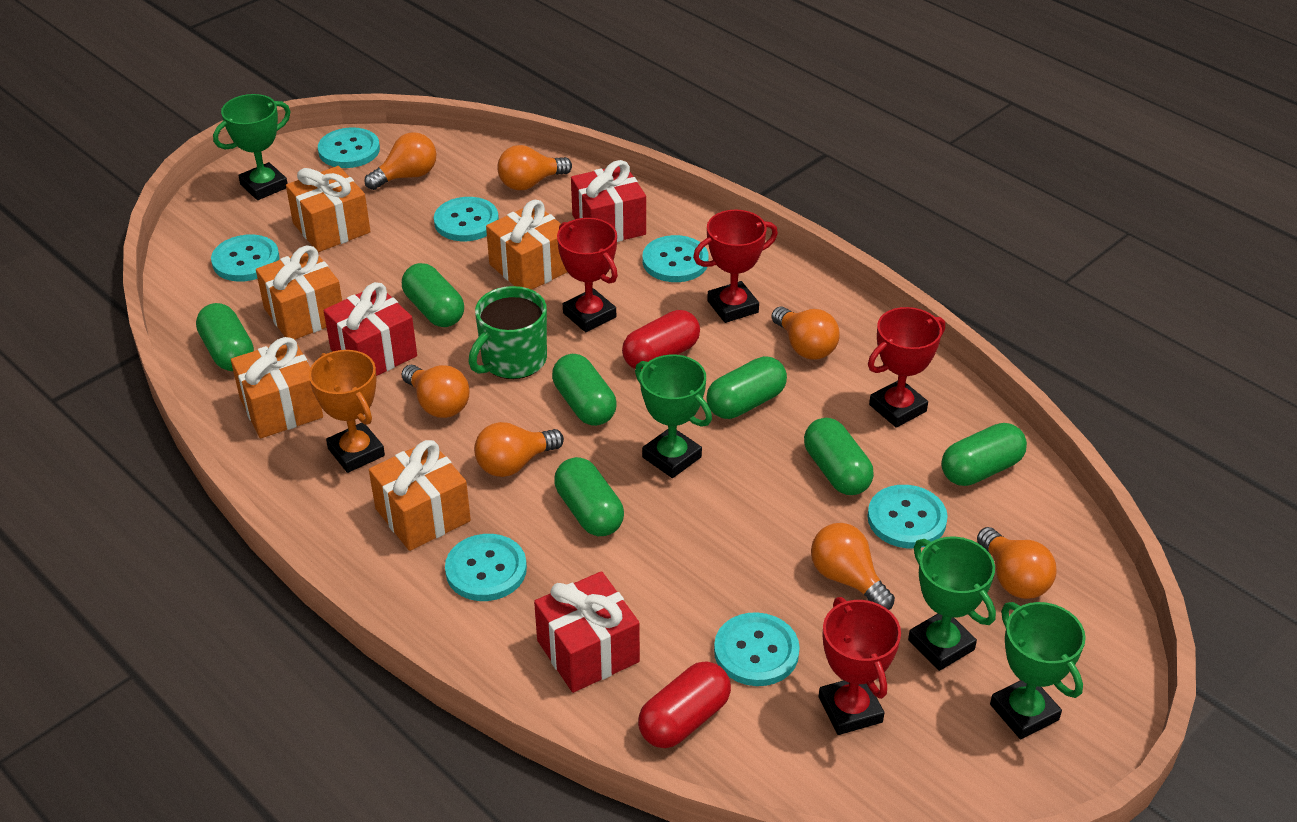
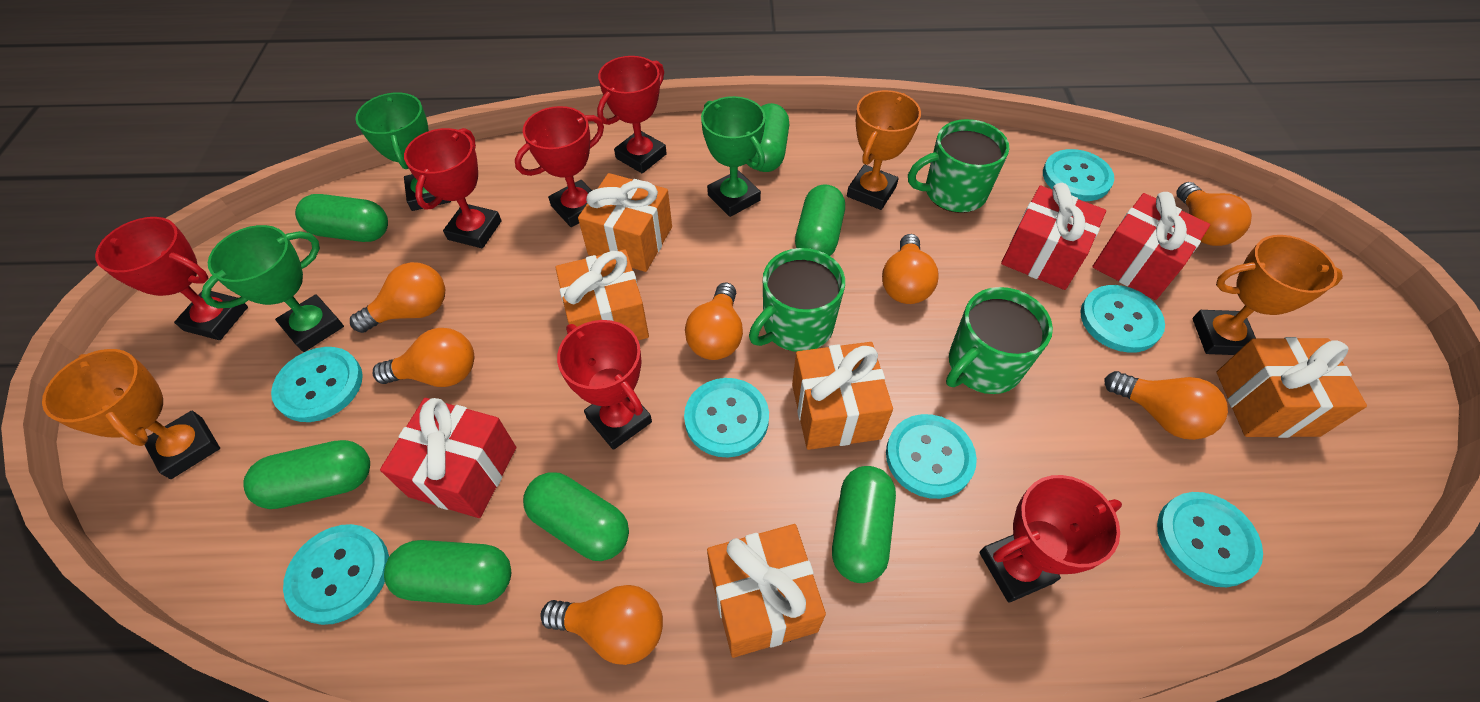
green mug: 1 -> 3
green trophy: 4 -> 3
orange trophy: 1 -> 3
red capsule: 2 -> 0
red trophy: 4 -> 6

